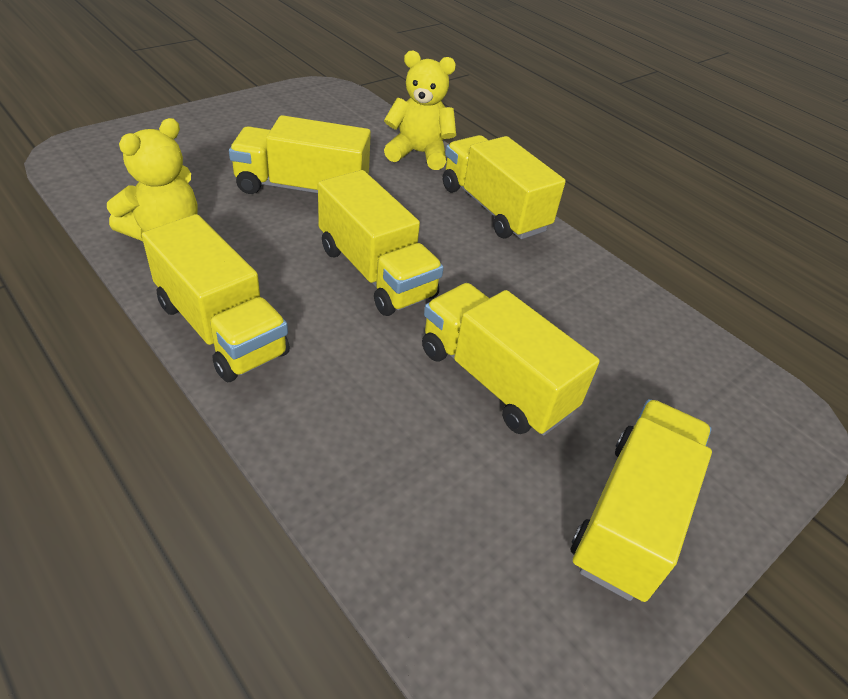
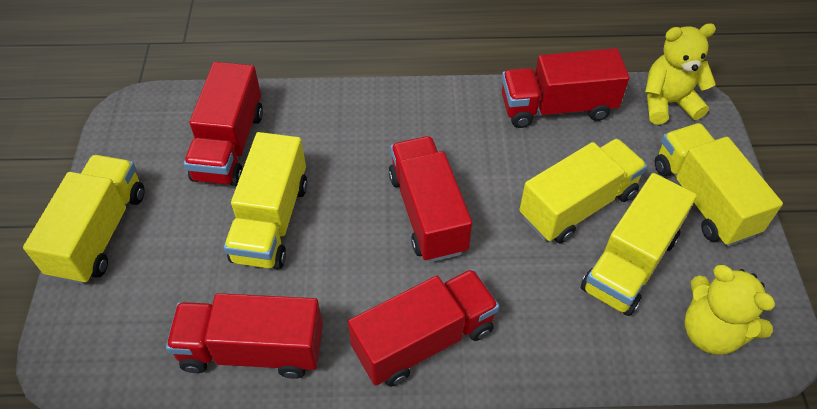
red truck: 0 -> 5
yellow truck: 6 -> 5

